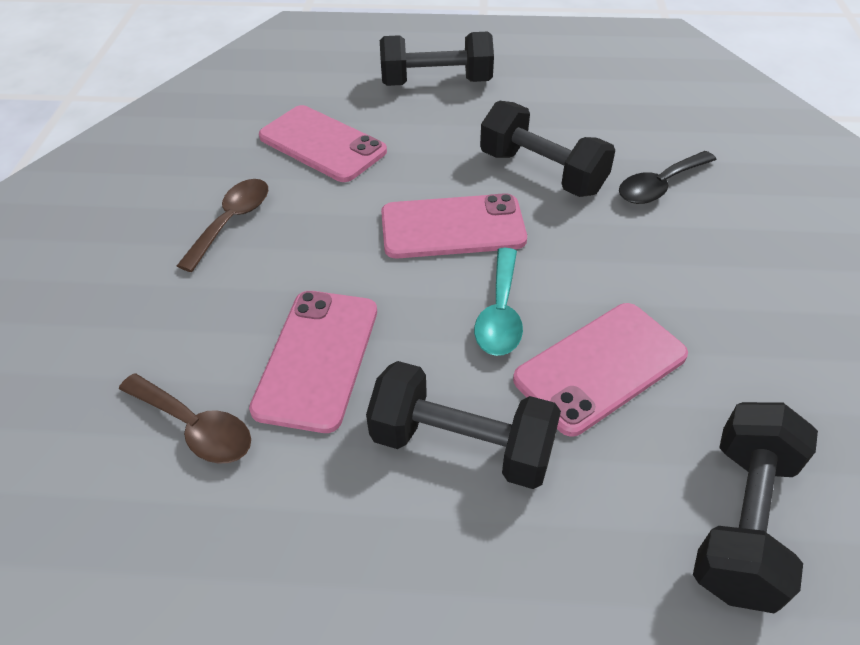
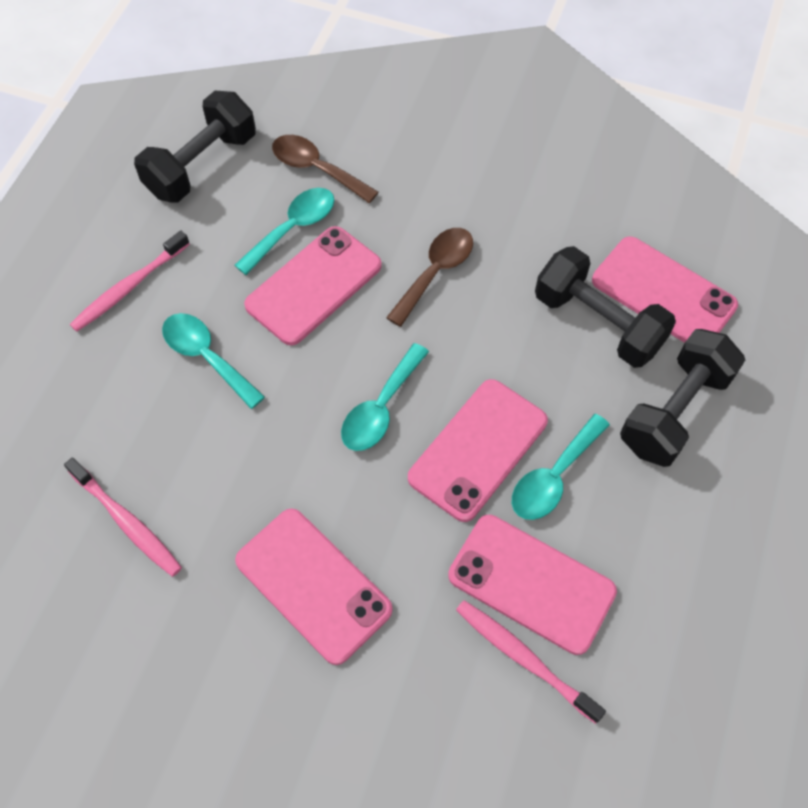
black dumbbell: 4 -> 3
black spoon: 1 -> 0
pink phone: 4 -> 5
pink toothbrush: 0 -> 3
turquoise spoon: 1 -> 4

